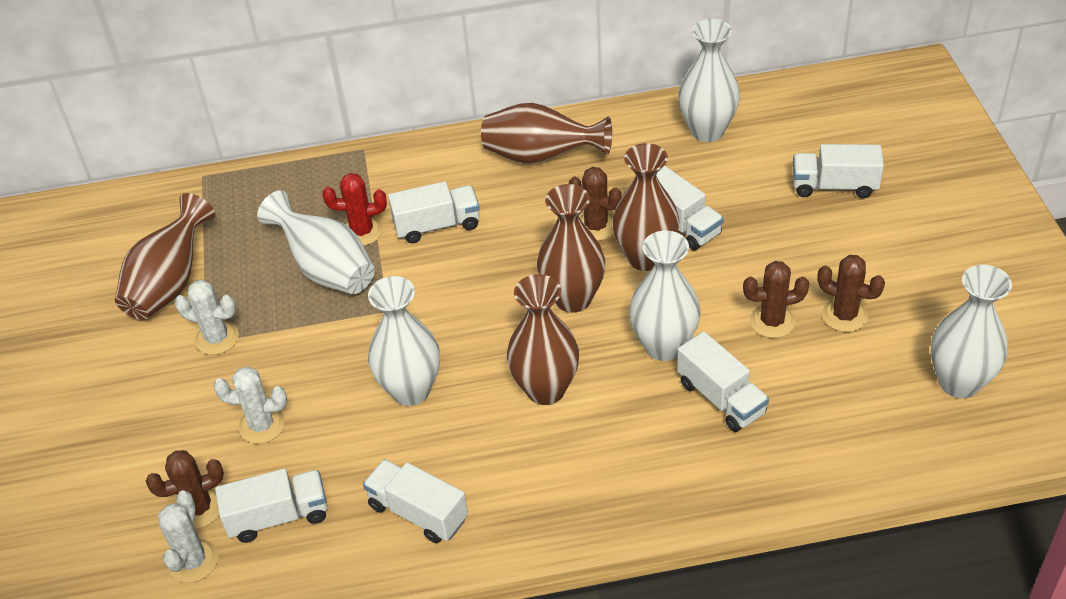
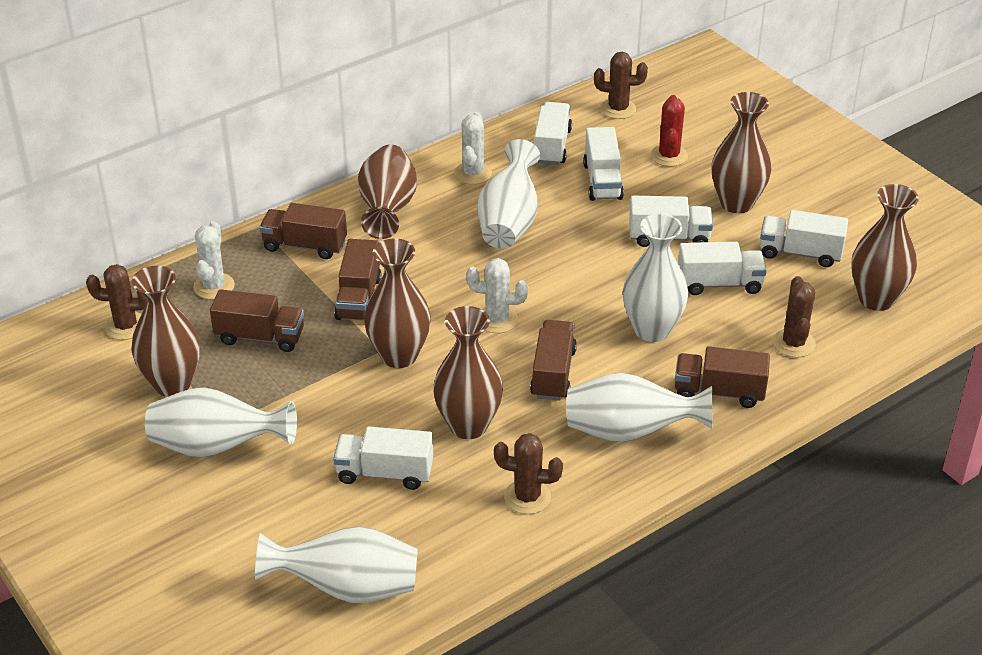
brown truck: 0 -> 5
brown vase: 5 -> 6

